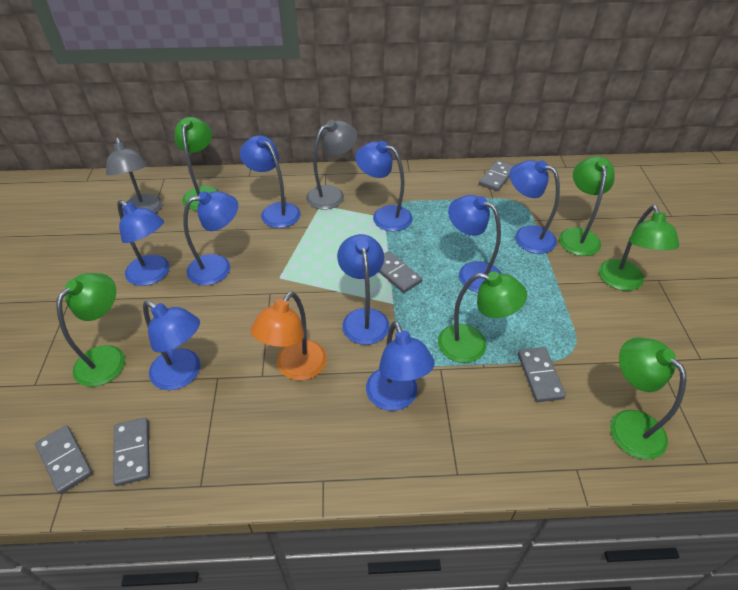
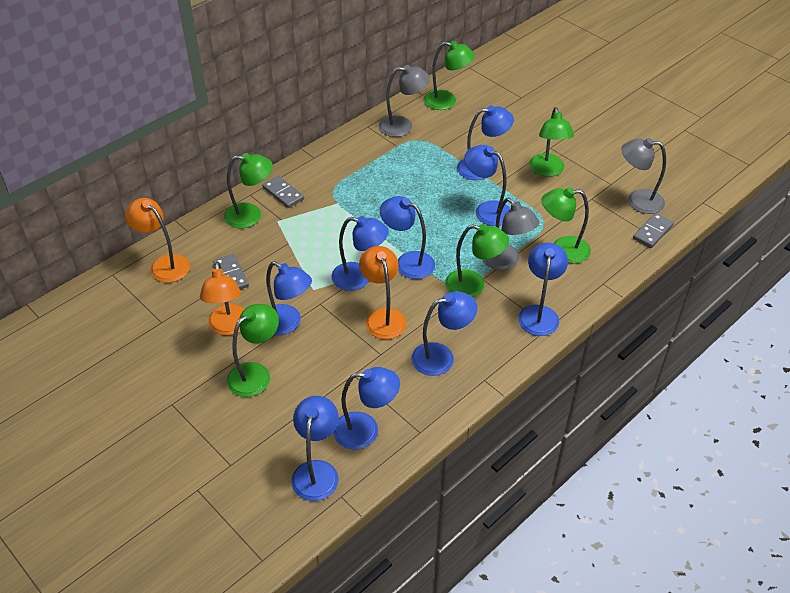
grey domino: 5 -> 3
grey lamp: 2 -> 3
orange lamp: 1 -> 3

